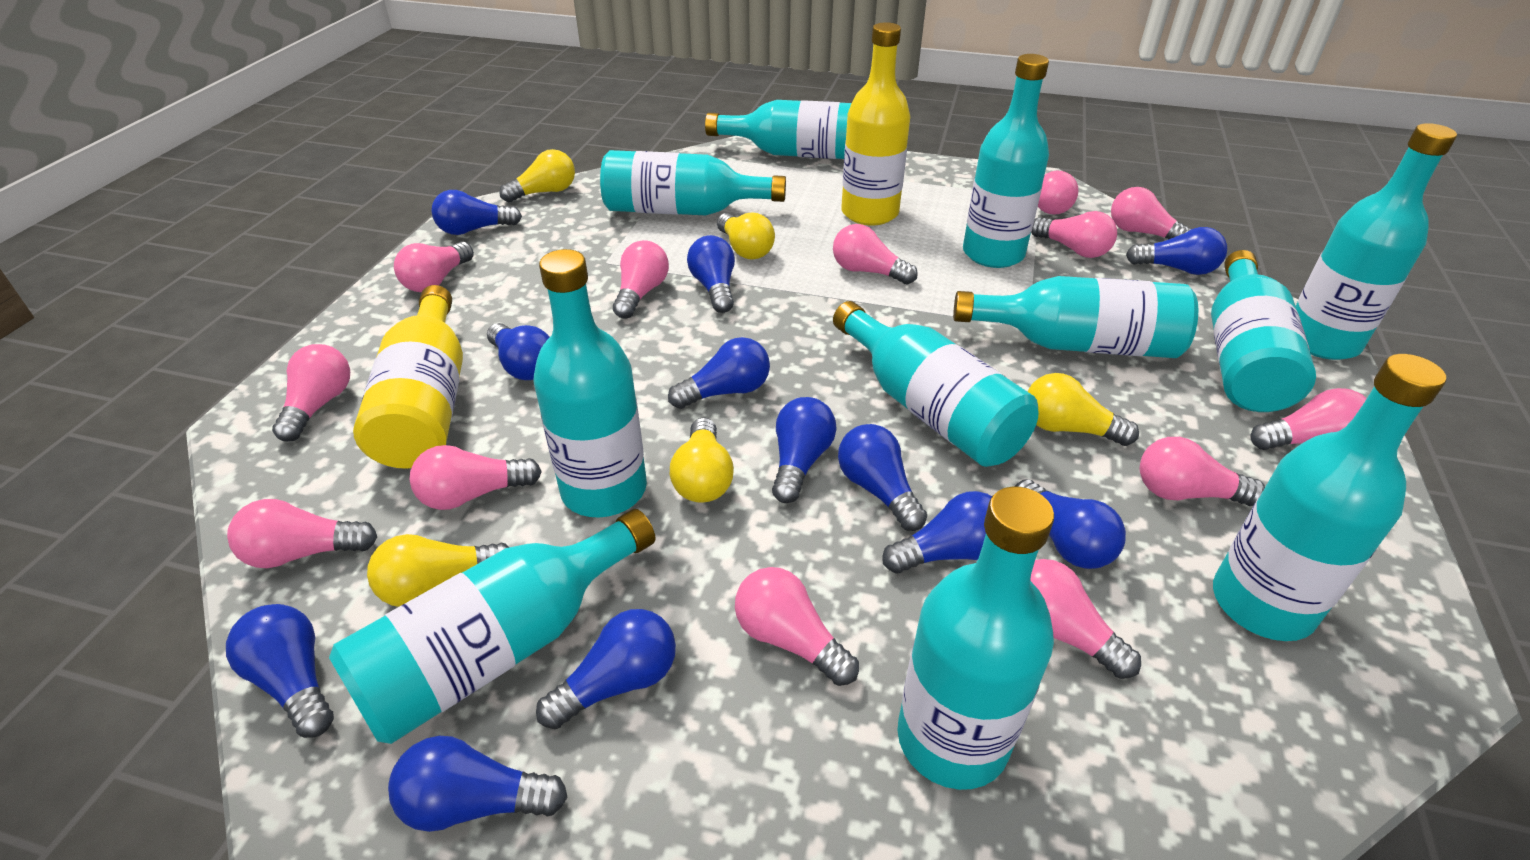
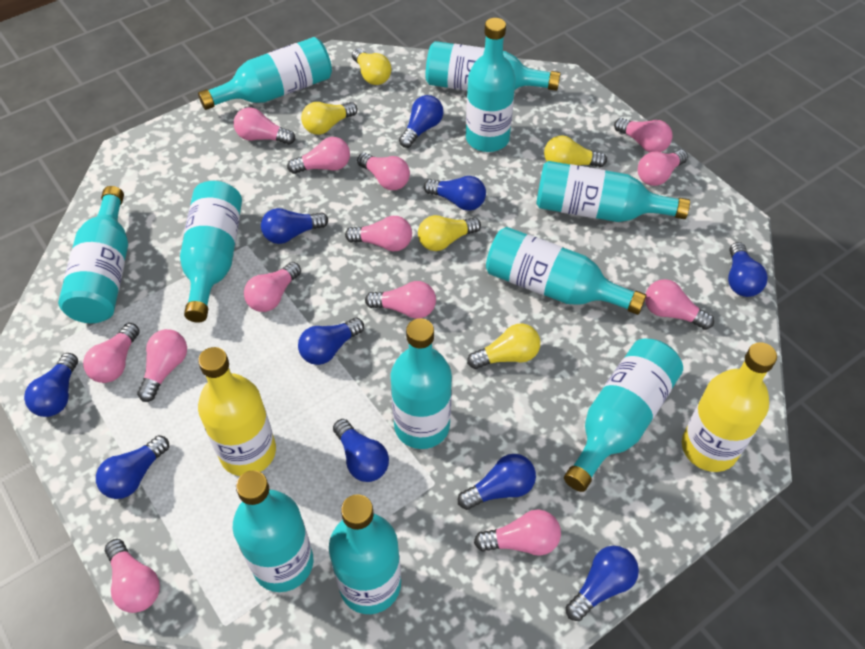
blue light bulb: 12 -> 10

